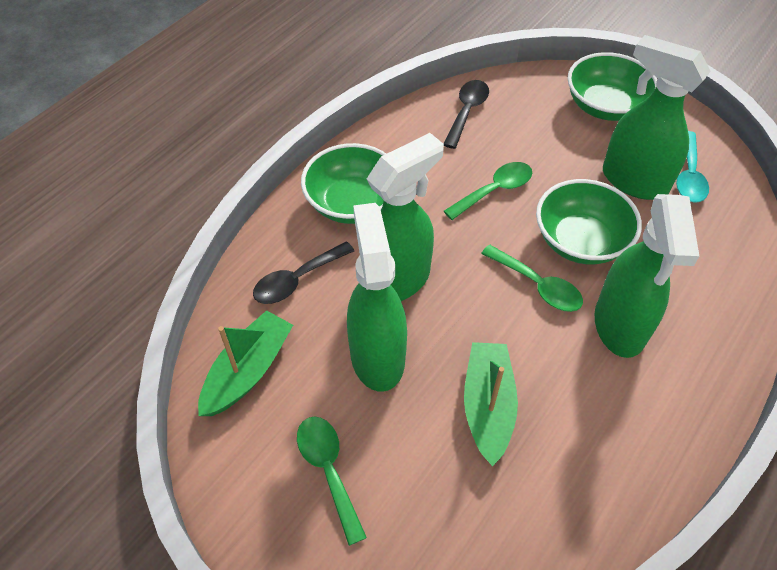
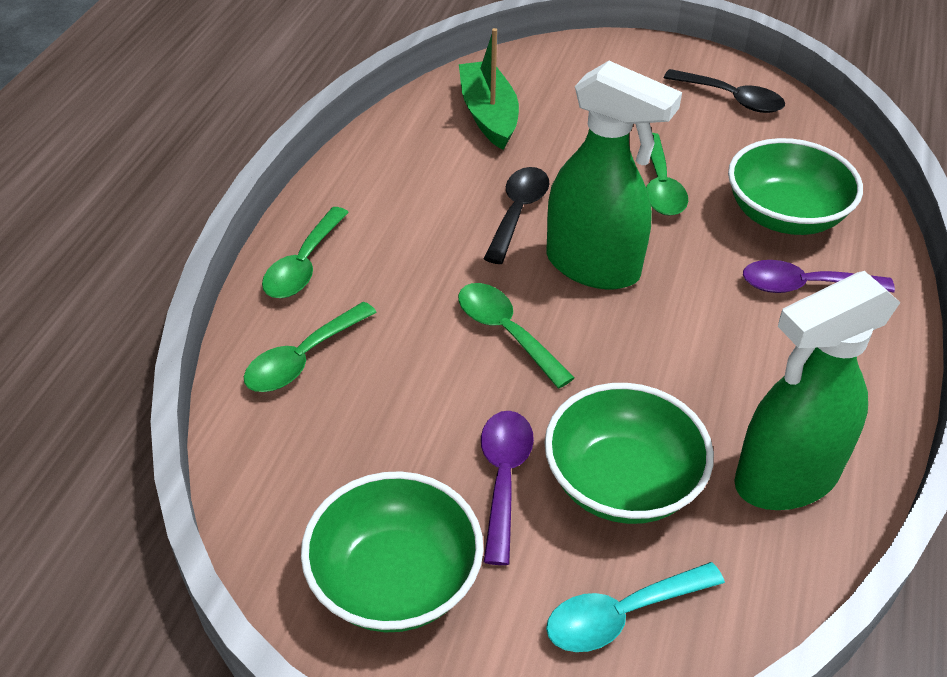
green boat: 2 -> 1
green spoon: 3 -> 4
green spray bottle: 4 -> 2
purple spoon: 0 -> 2

